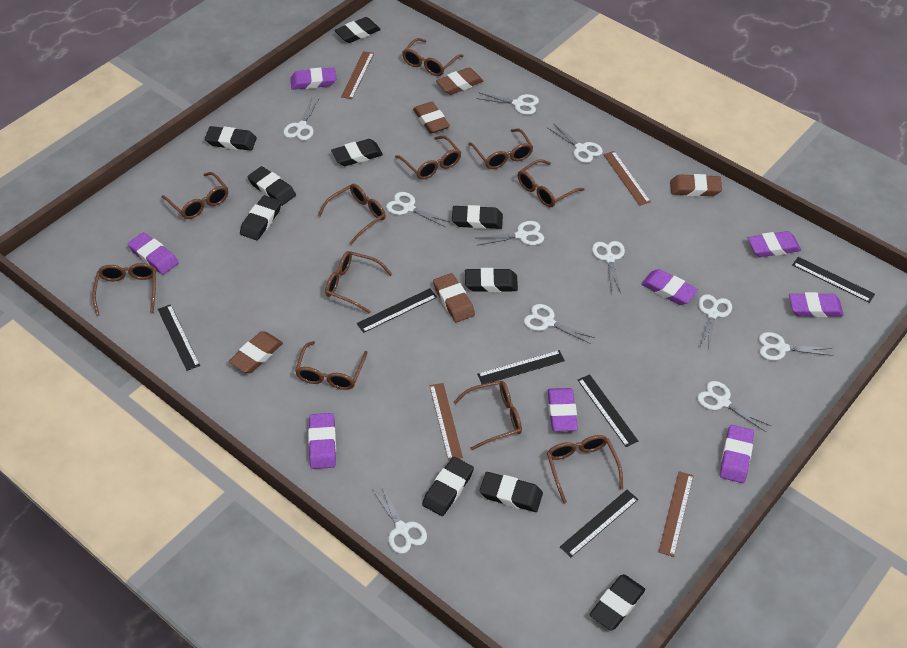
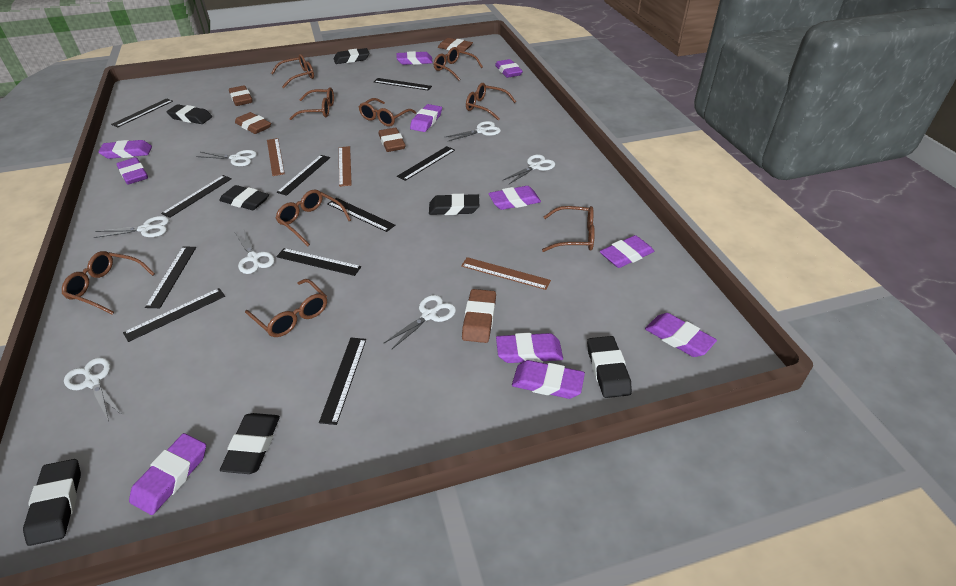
black eraser: 10 -> 7
black ruler: 6 -> 10
brown glasses: 11 -> 9
brown ruler: 4 -> 3
purple eraser: 8 -> 11
white scissors: 11 -> 7

